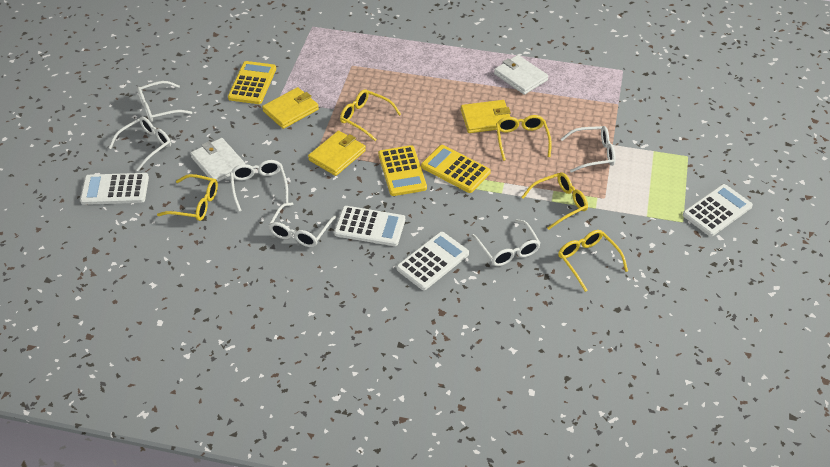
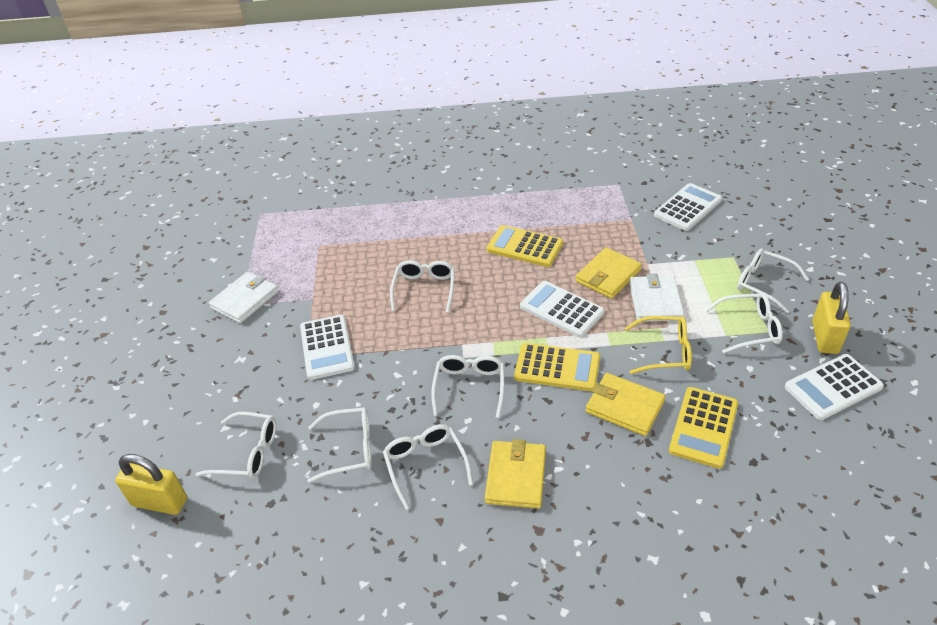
white glasses: 6 -> 7
yellow glasses: 5 -> 1
yellow padlock: 0 -> 2

